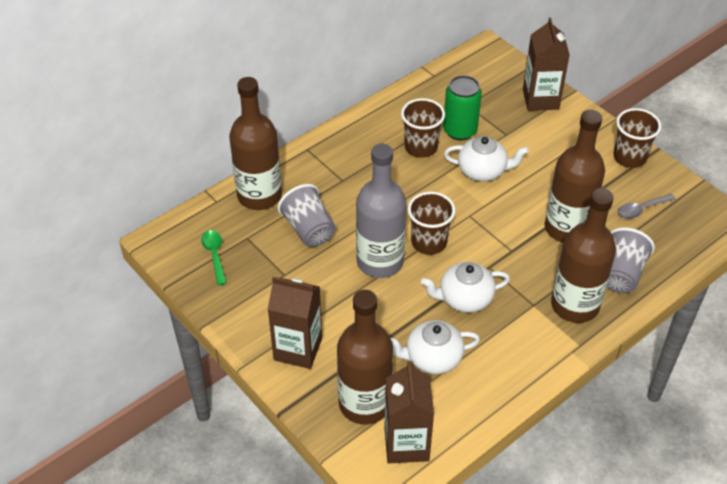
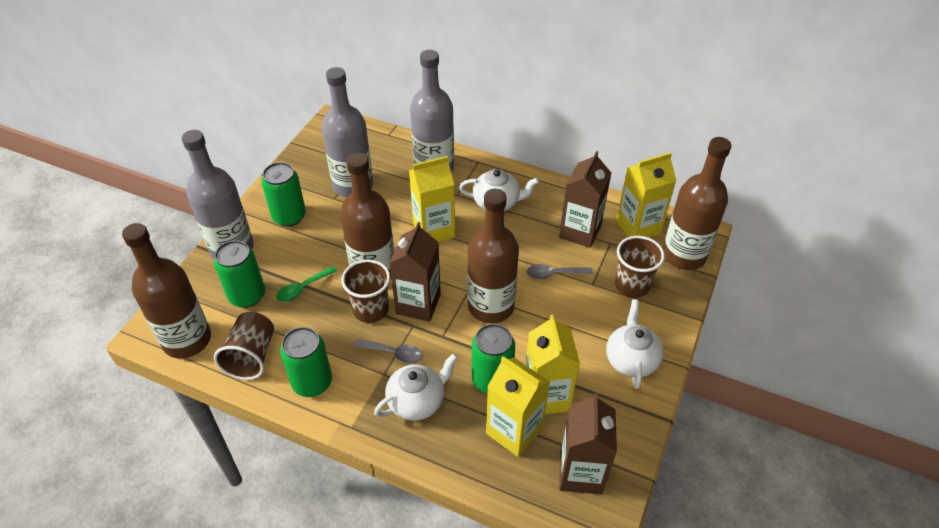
green can: 1 -> 4
grey bottle: 1 -> 3
grey cup: 2 -> 0
grey spoon: 1 -> 2
yellow carton: 0 -> 4

